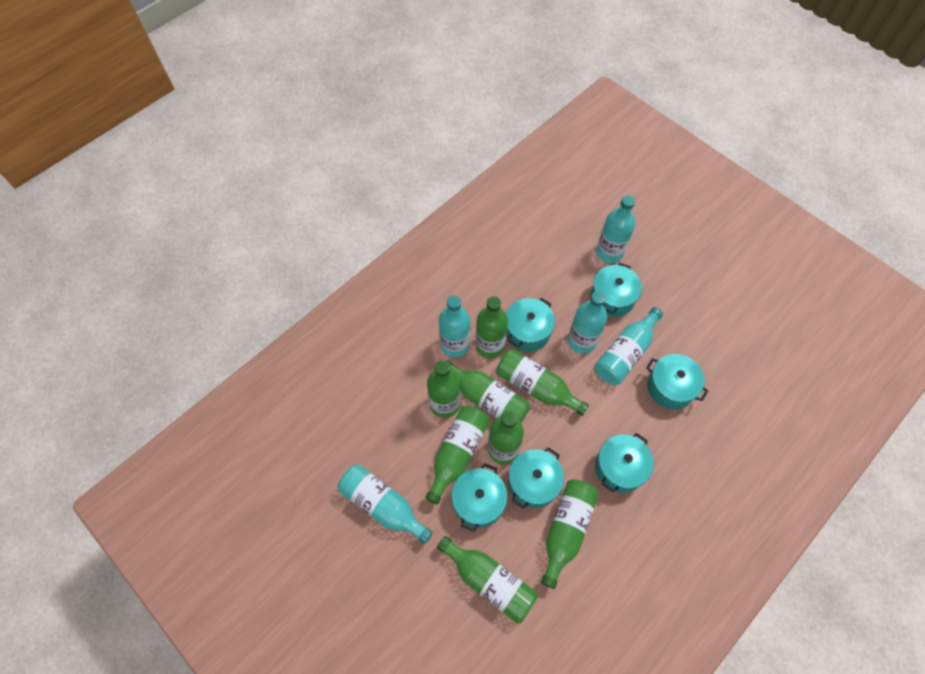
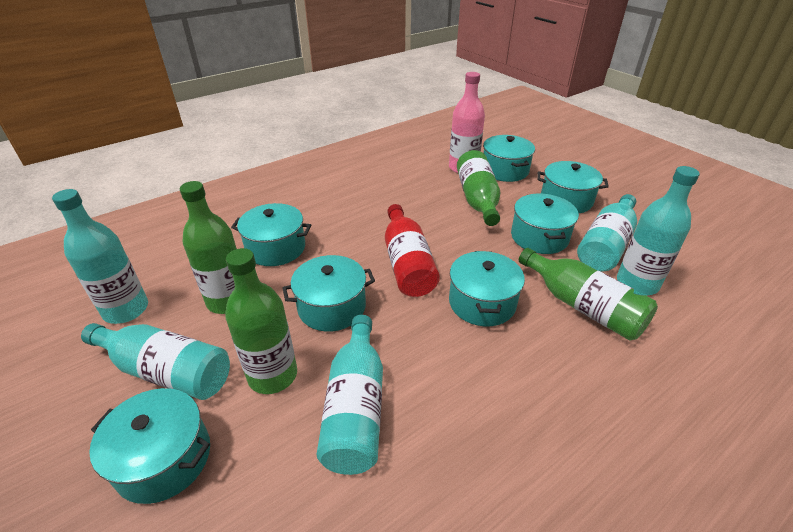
green bottle: 8 -> 4
pink bottle: 0 -> 1
red bottle: 0 -> 1
turquoise pot: 6 -> 7

